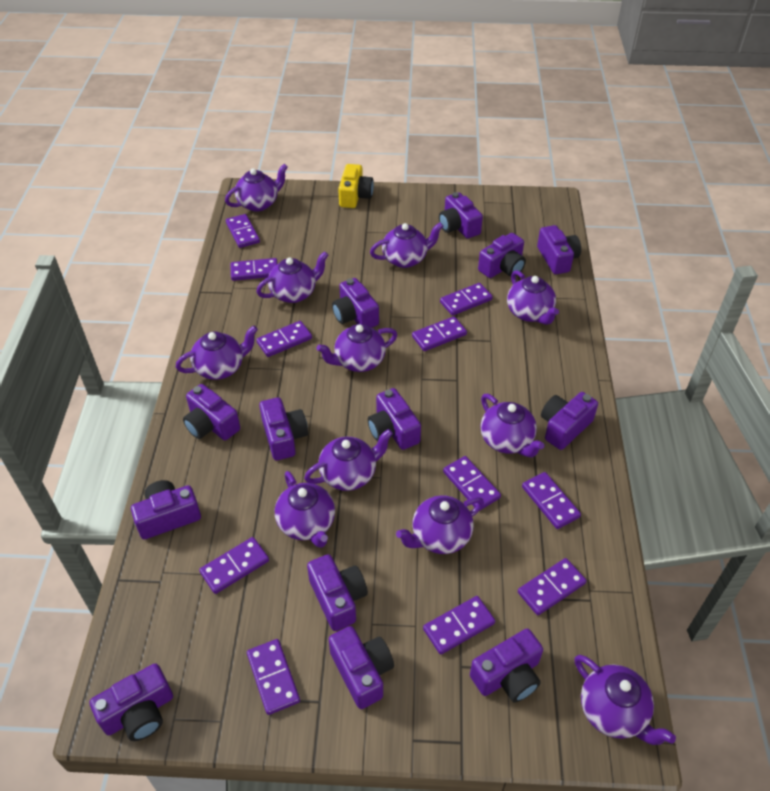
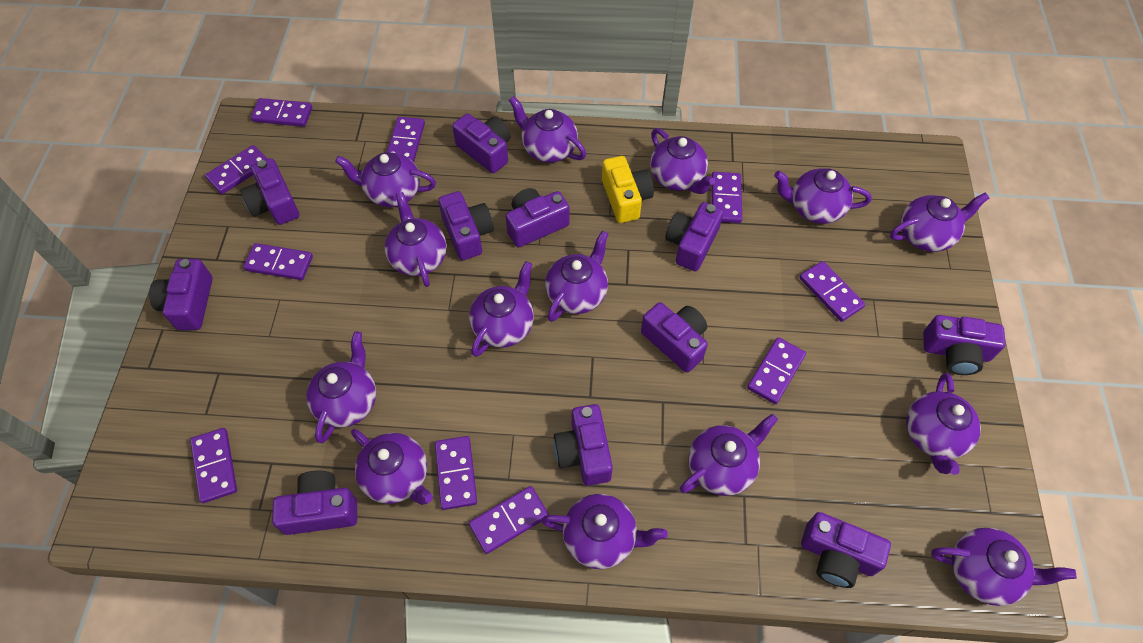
purple camera: 13 -> 11
purple domino: 11 -> 10
purple teapot: 11 -> 14

